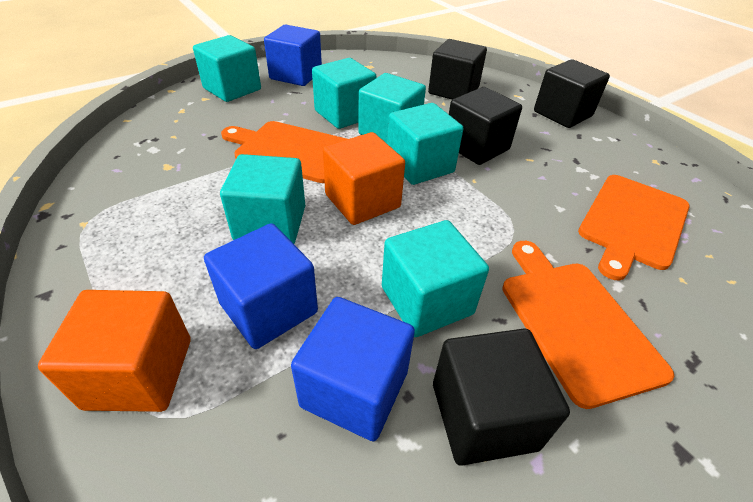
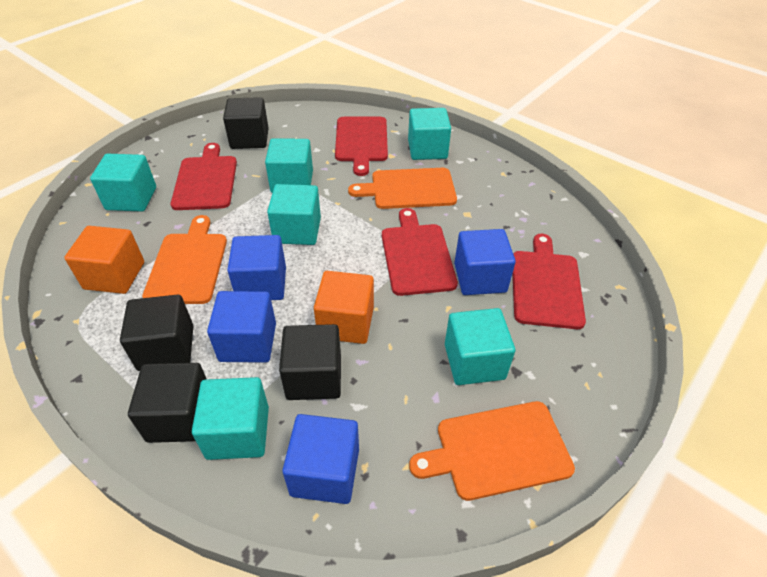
blue cube: 3 -> 4
red cutting board: 0 -> 4

